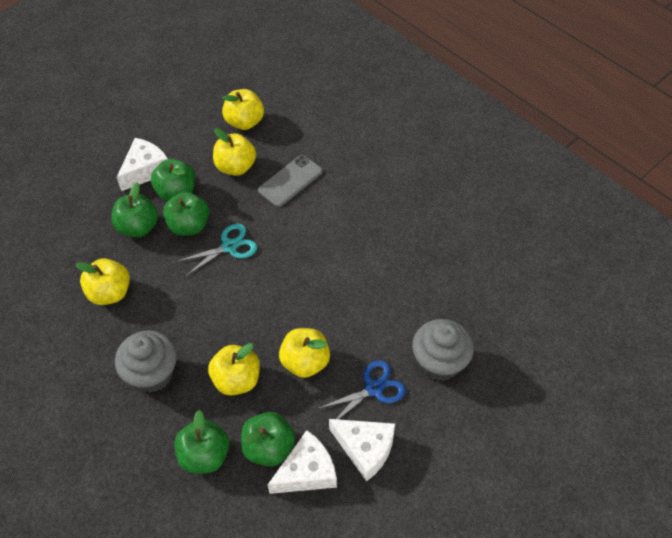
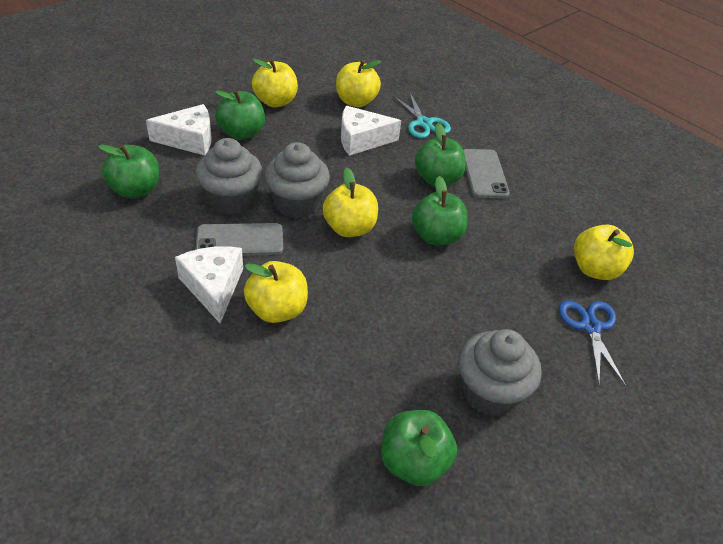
grey cupcake: 2 -> 3
grey phone: 1 -> 2

